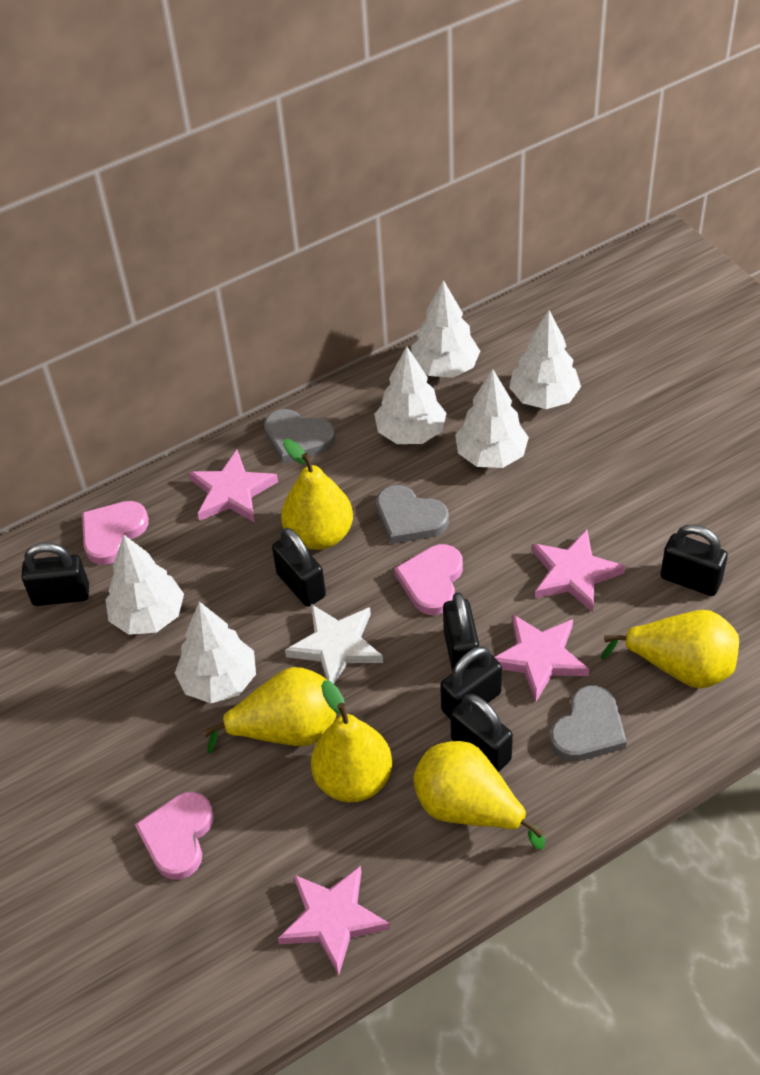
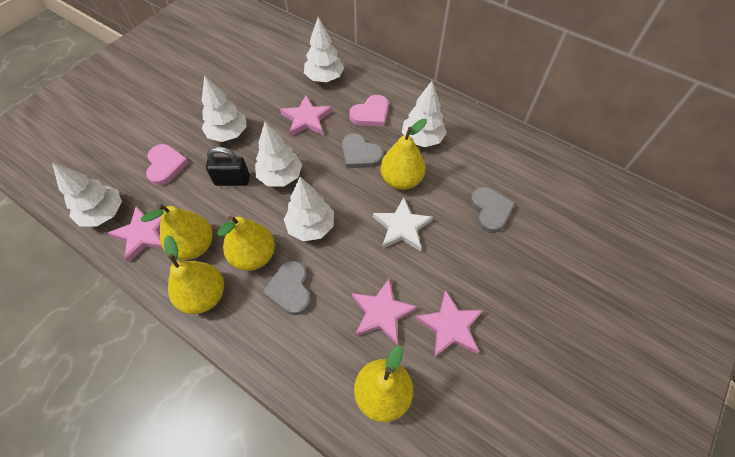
black padlock: 6 -> 1
pink heart: 3 -> 2

